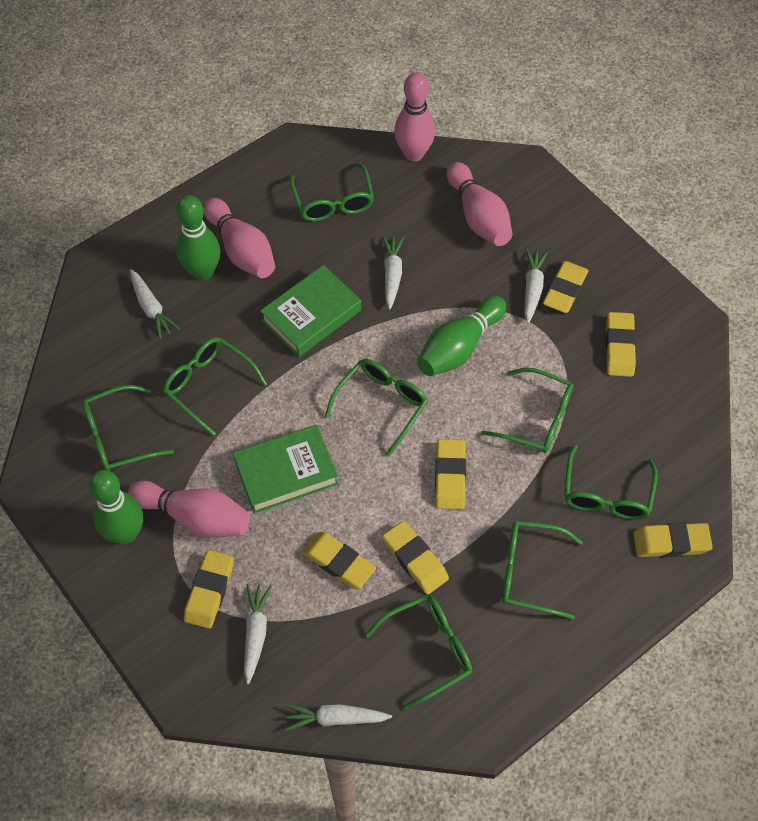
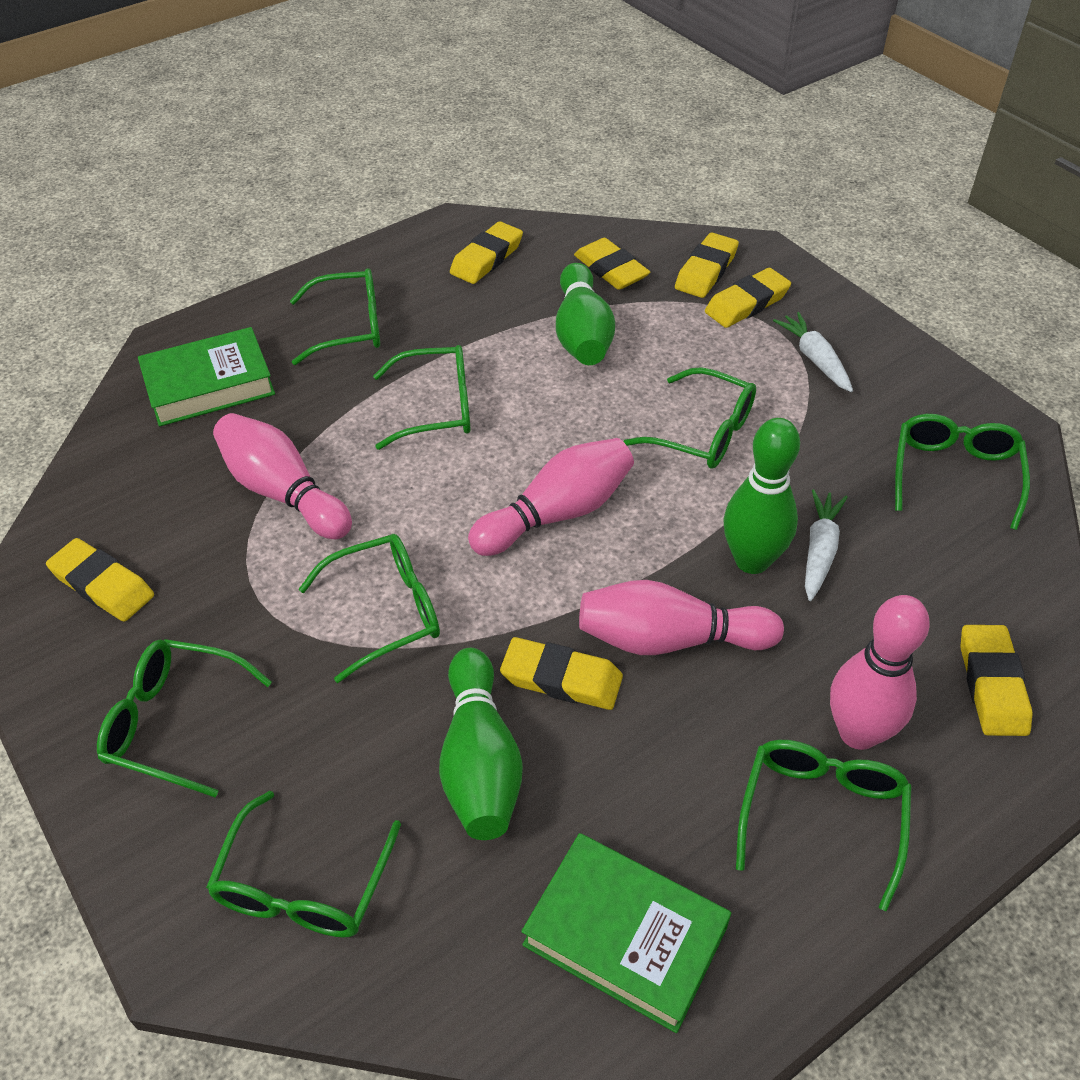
white carrot: 5 -> 2

